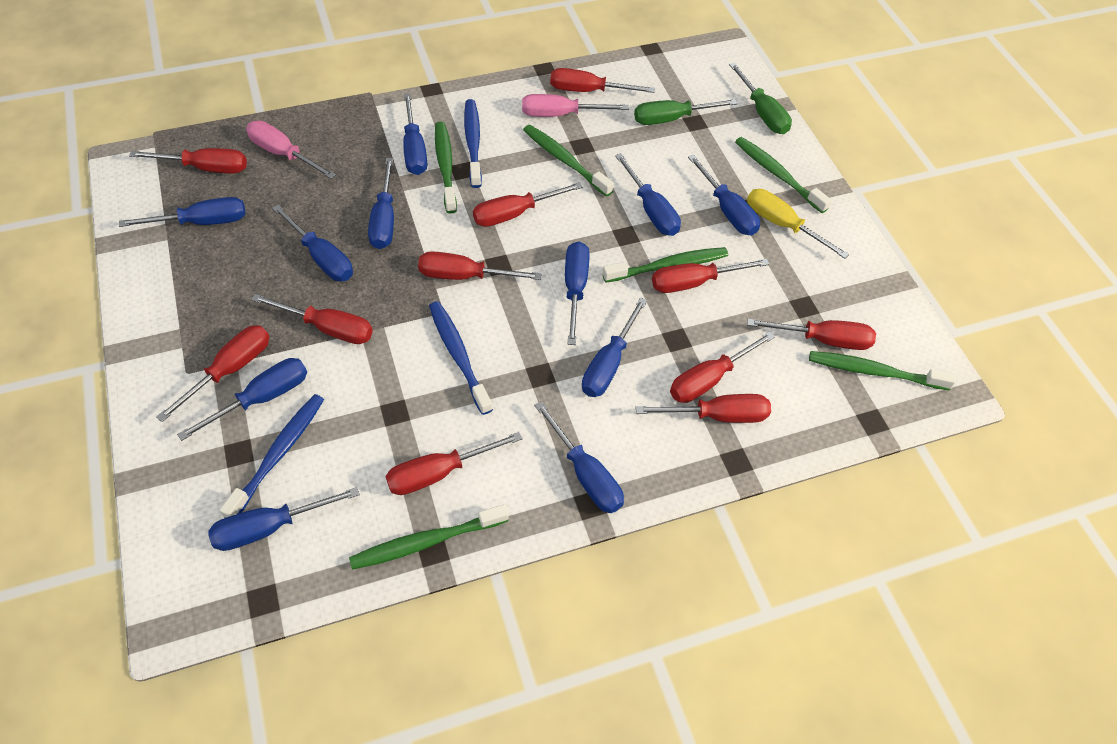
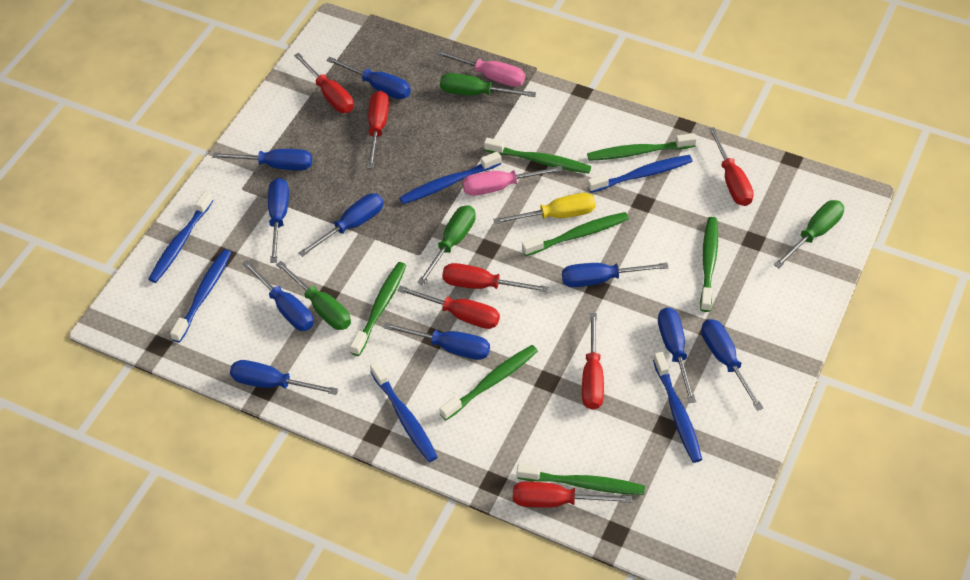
blue screwdriver: 11 -> 10
blue toothbrush: 3 -> 6
green screwdriver: 2 -> 4
green toothbrush: 6 -> 7
red screwdriver: 11 -> 7

